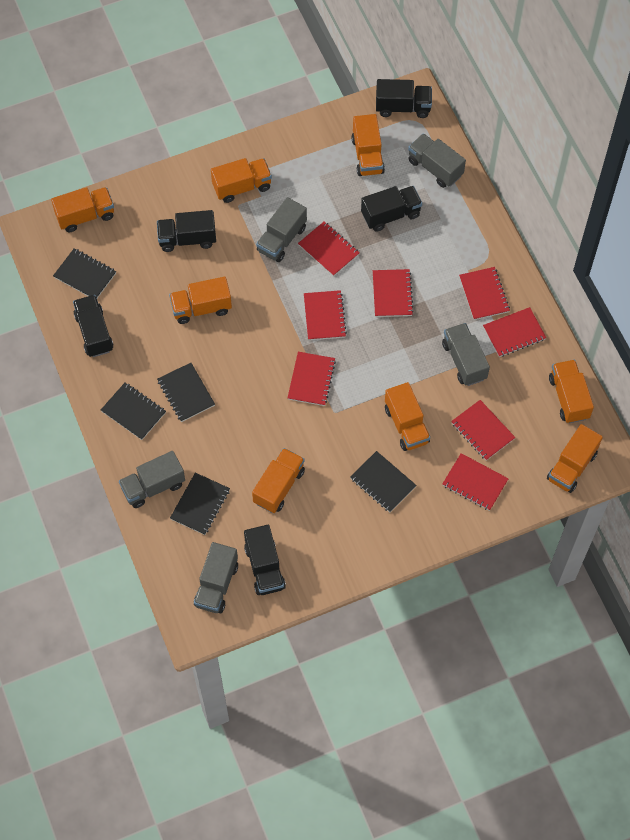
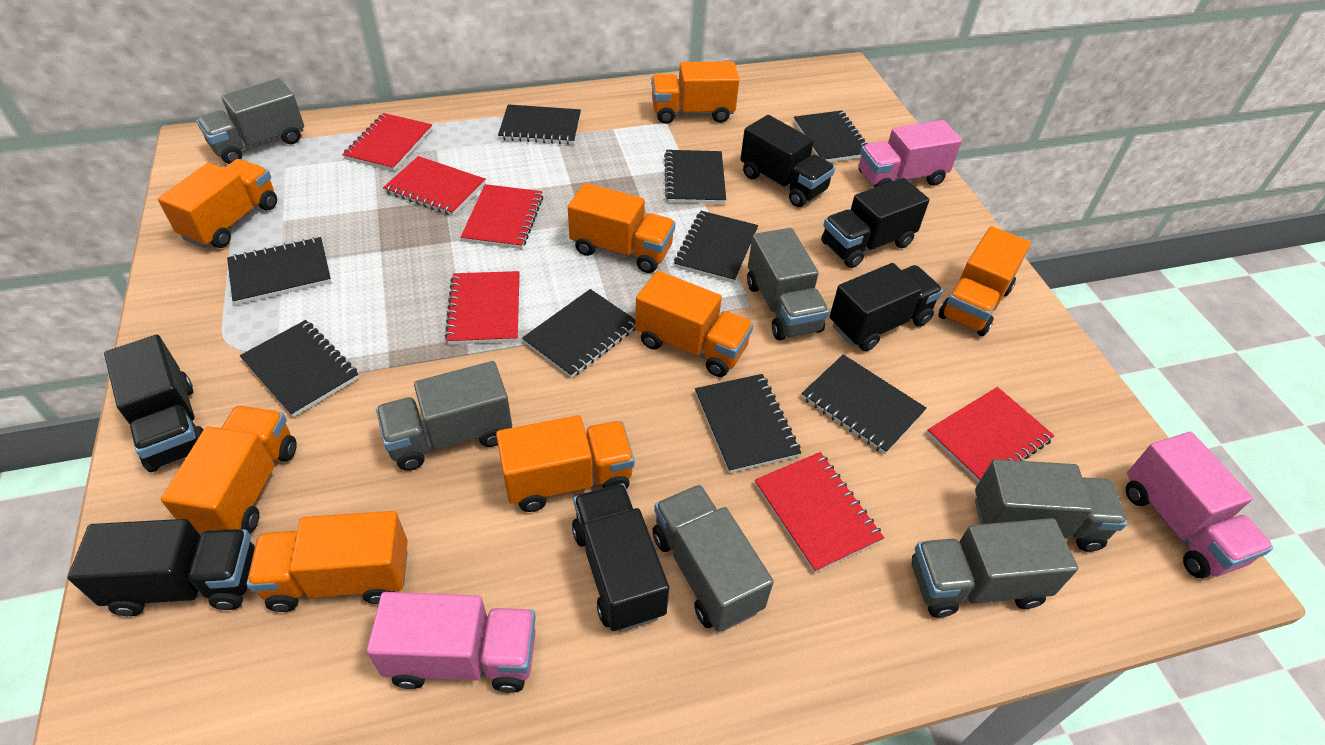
black notebook: 5 -> 9
black truck: 5 -> 6
grey truck: 5 -> 6
pink truck: 0 -> 3
red notebook: 8 -> 6

